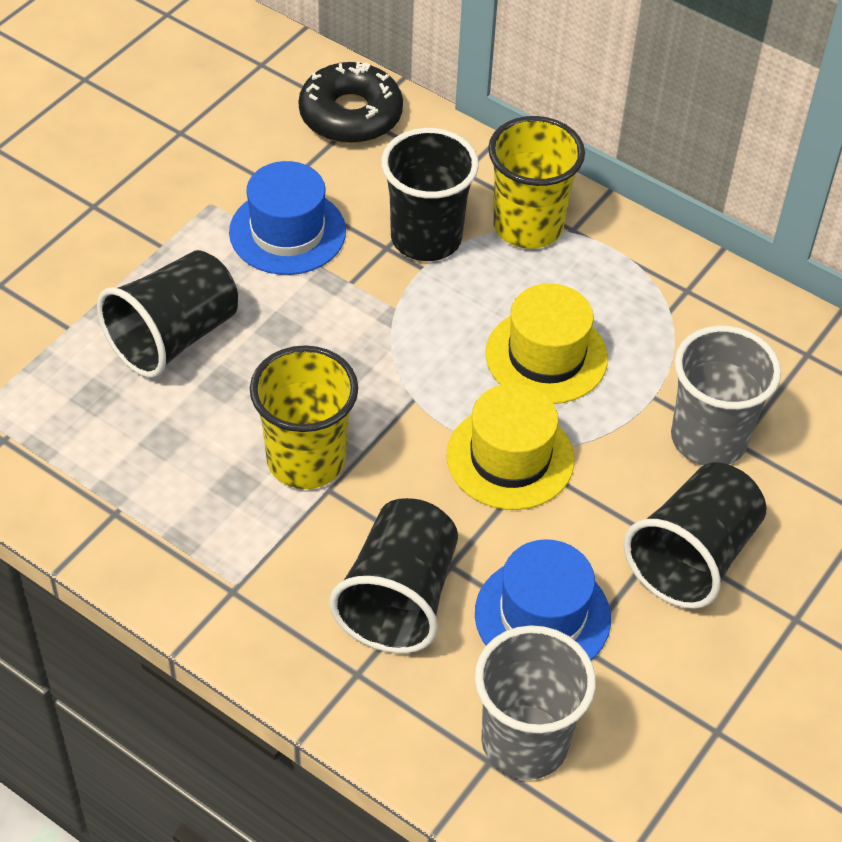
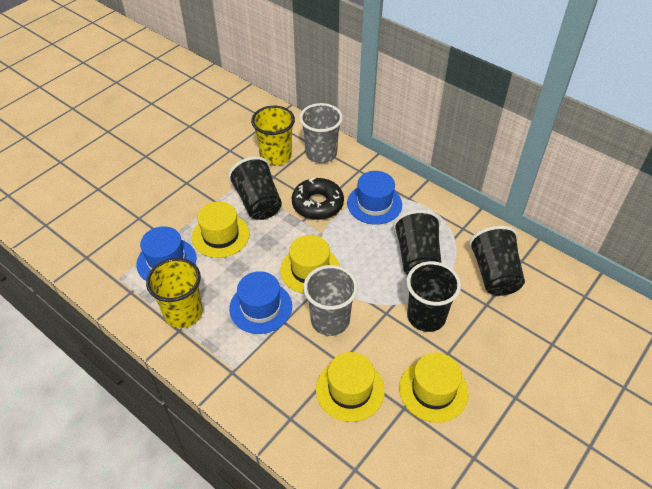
blue hat: 2 -> 3
yellow hat: 2 -> 4

